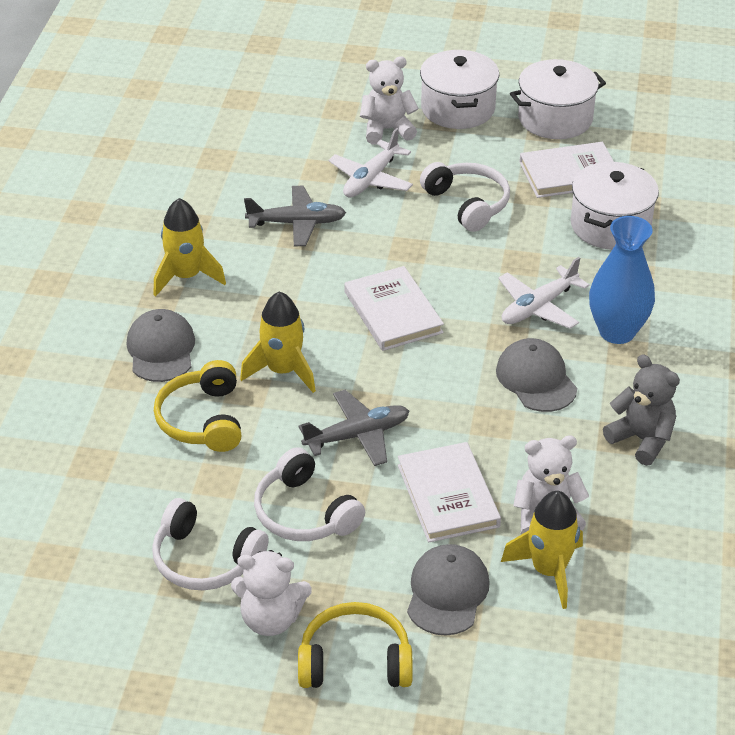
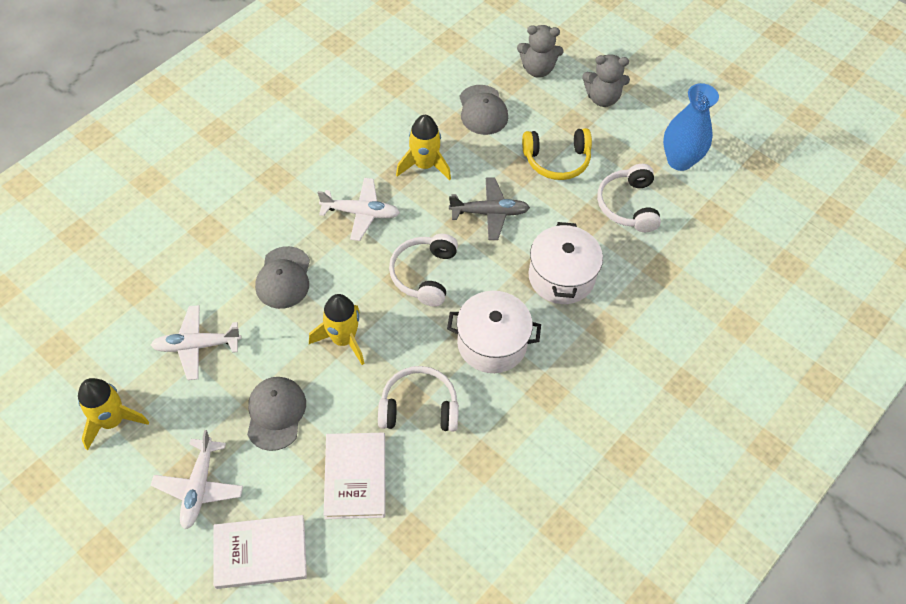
grey plane: 2 -> 1
grey teddy bear: 1 -> 2
white book: 3 -> 2
white plane: 2 -> 3
white pot: 3 -> 2
white teddy bear: 3 -> 0
yellow headphones: 2 -> 1

